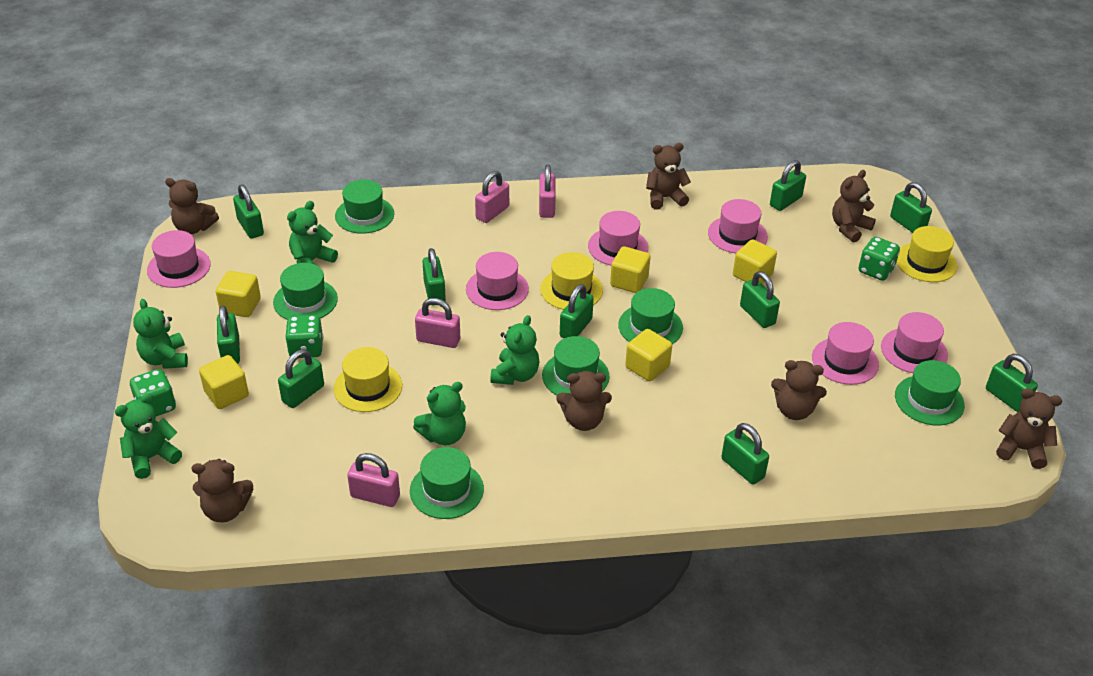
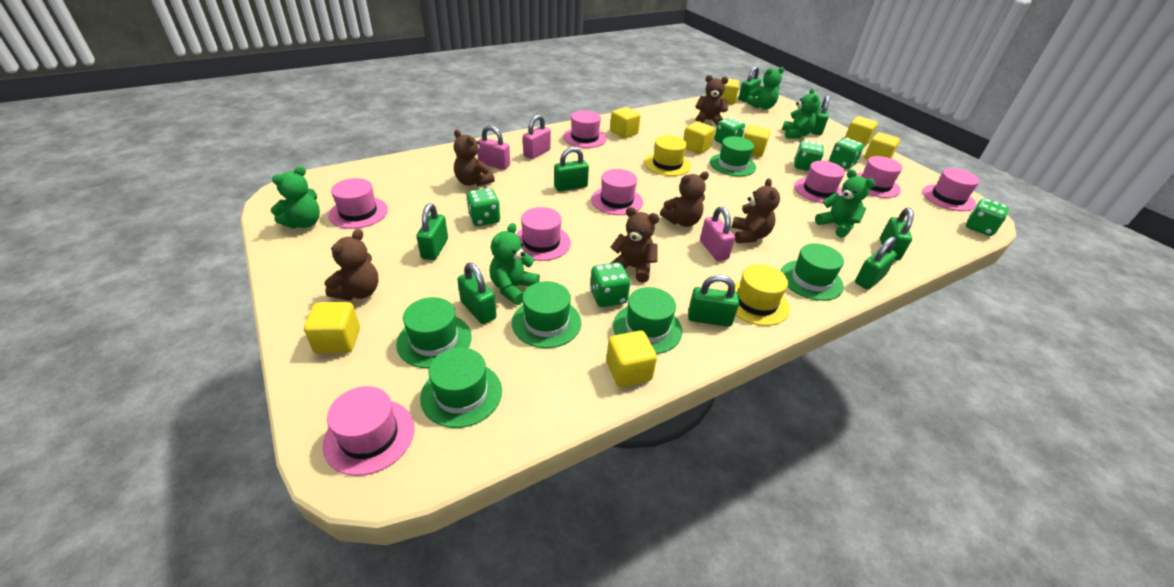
brown teddy bear: 7 -> 6
green dice: 3 -> 6
green padlock: 10 -> 8
pink hat: 6 -> 8
pink padlock: 4 -> 3
yellow cube: 5 -> 8
yellow hat: 3 -> 2

